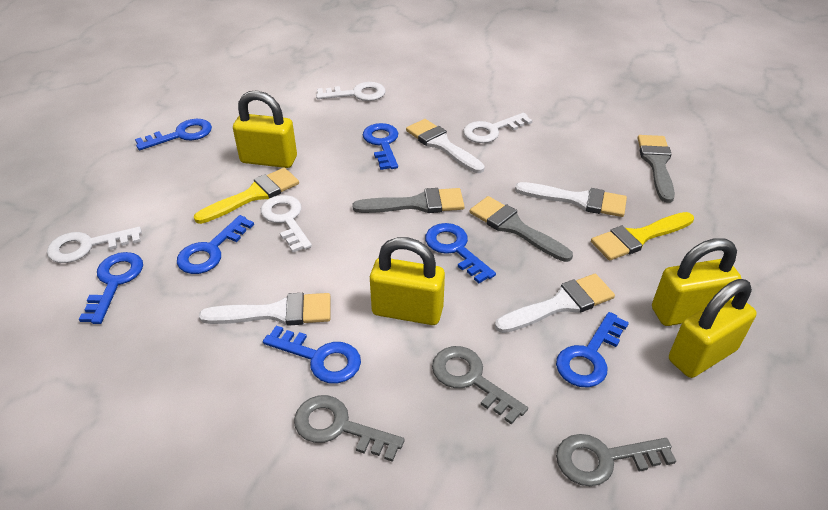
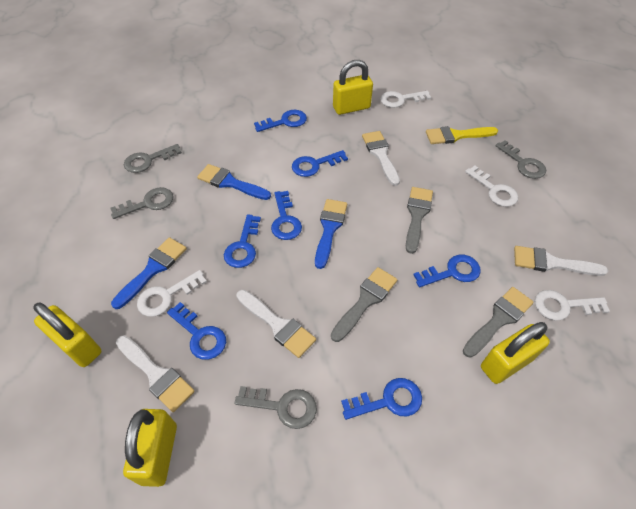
blue brush: 0 -> 3
grey key: 3 -> 4
yellow brush: 2 -> 1

